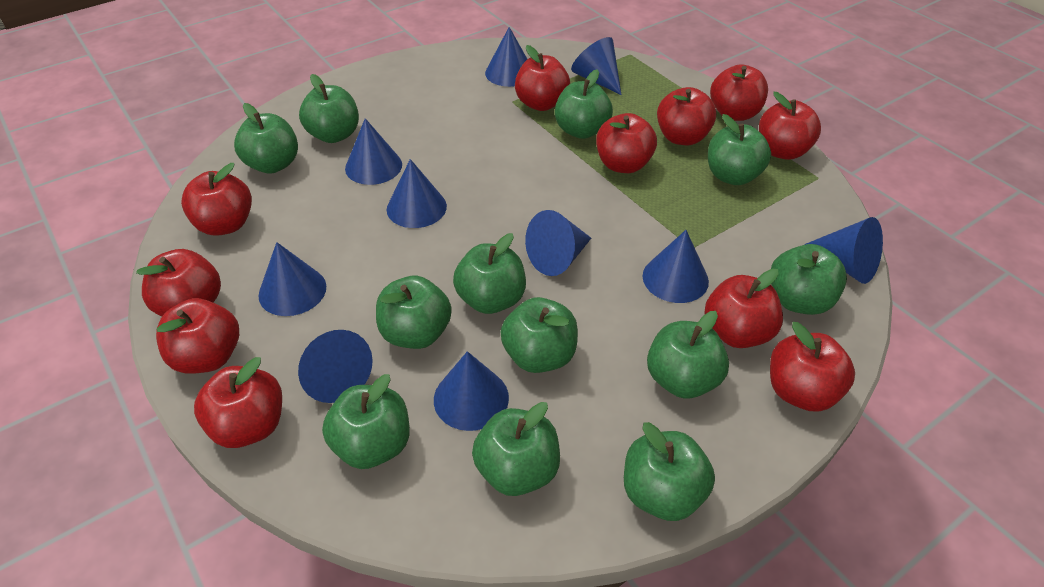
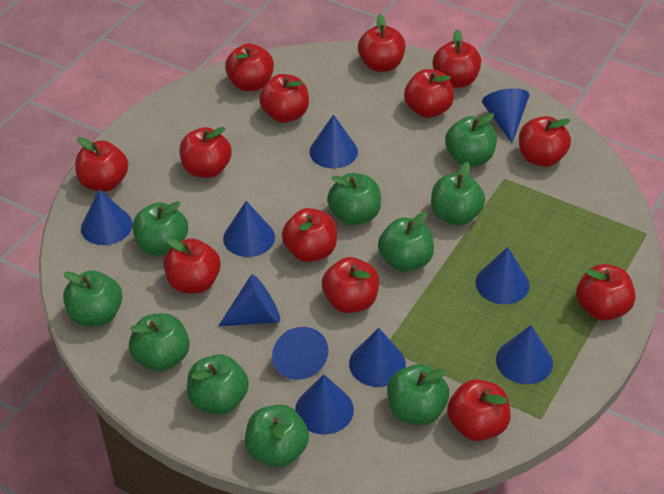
green apple: 12 -> 10
red apple: 11 -> 13

